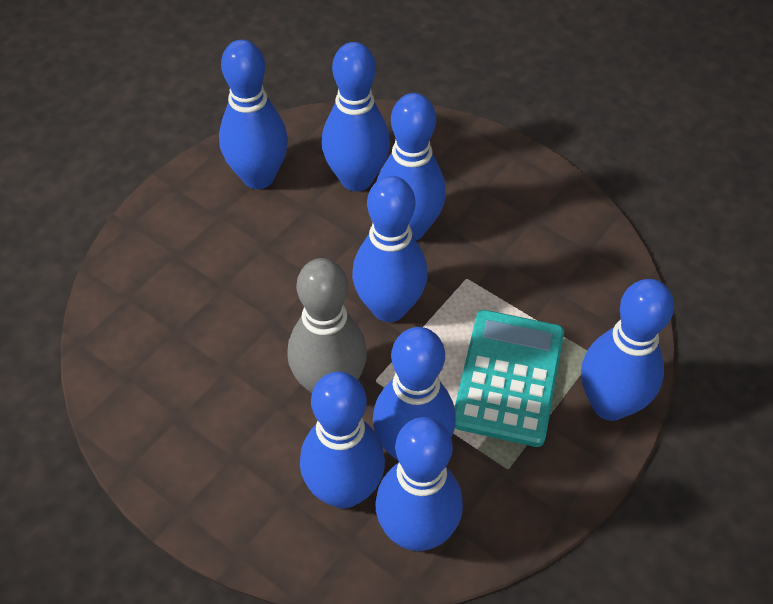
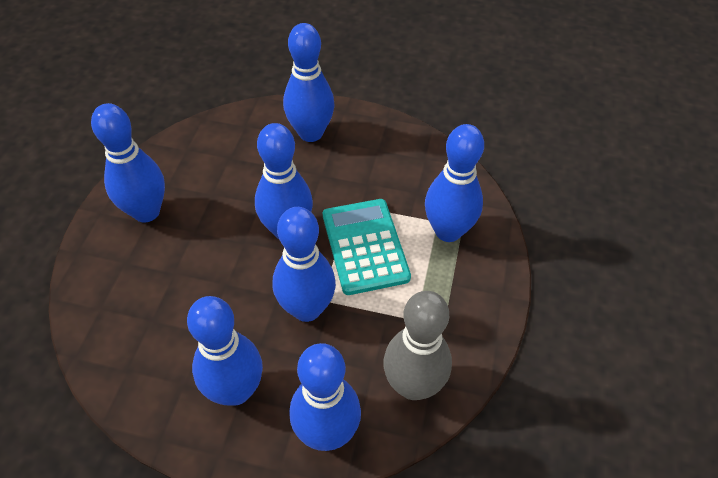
blue bowling pin: 8 -> 7

